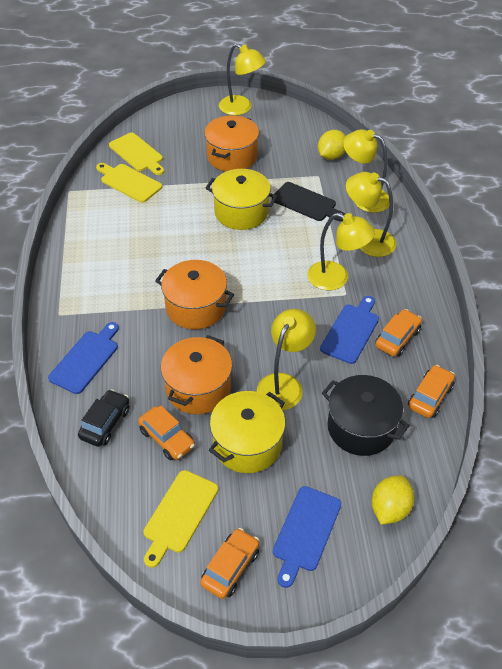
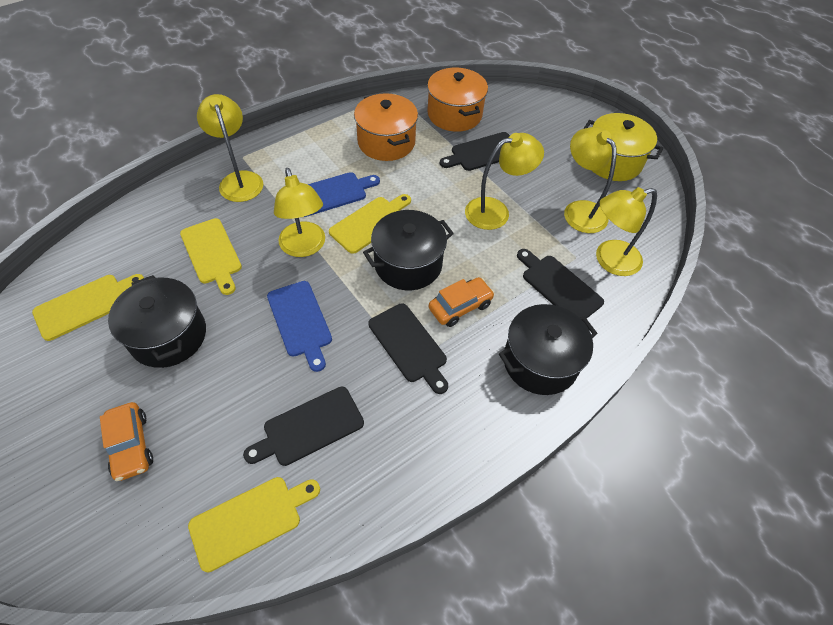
black car: 1 -> 0
black cutting board: 1 -> 4
black pot: 1 -> 3
blue cutting board: 3 -> 2
orange car: 4 -> 2
orange pot: 3 -> 2
yellow cutting board: 3 -> 4
yellow lemon: 2 -> 0
yellow pot: 2 -> 1

